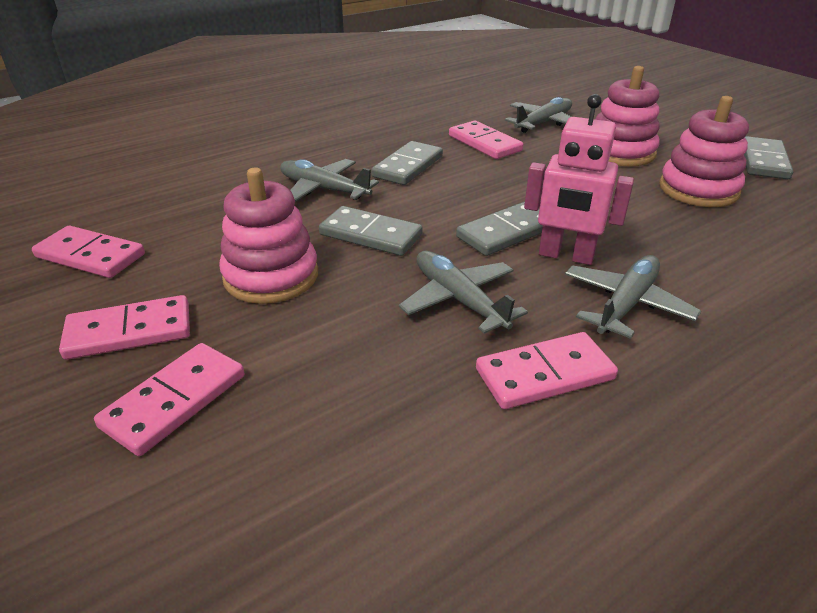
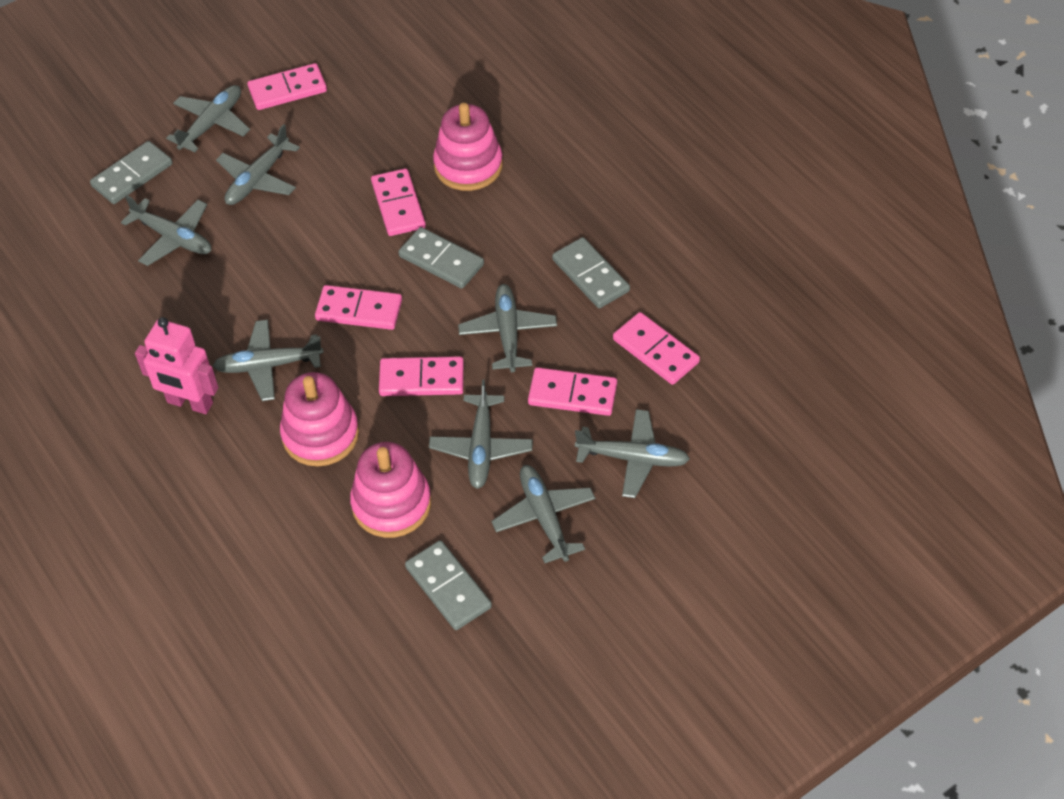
grey plane: 4 -> 8
pink domino: 5 -> 6

